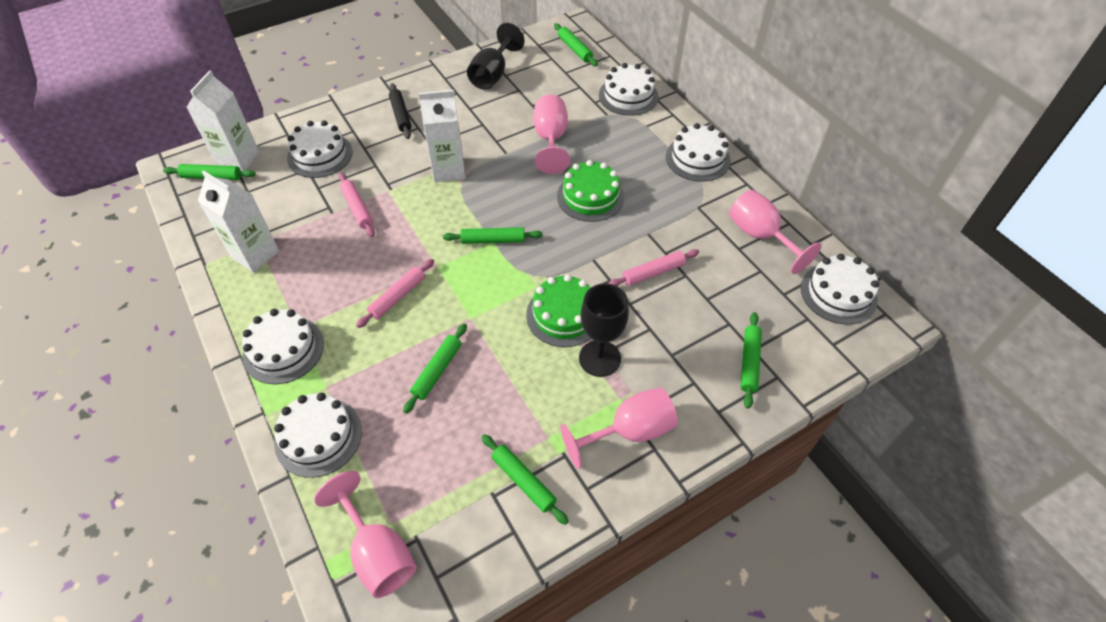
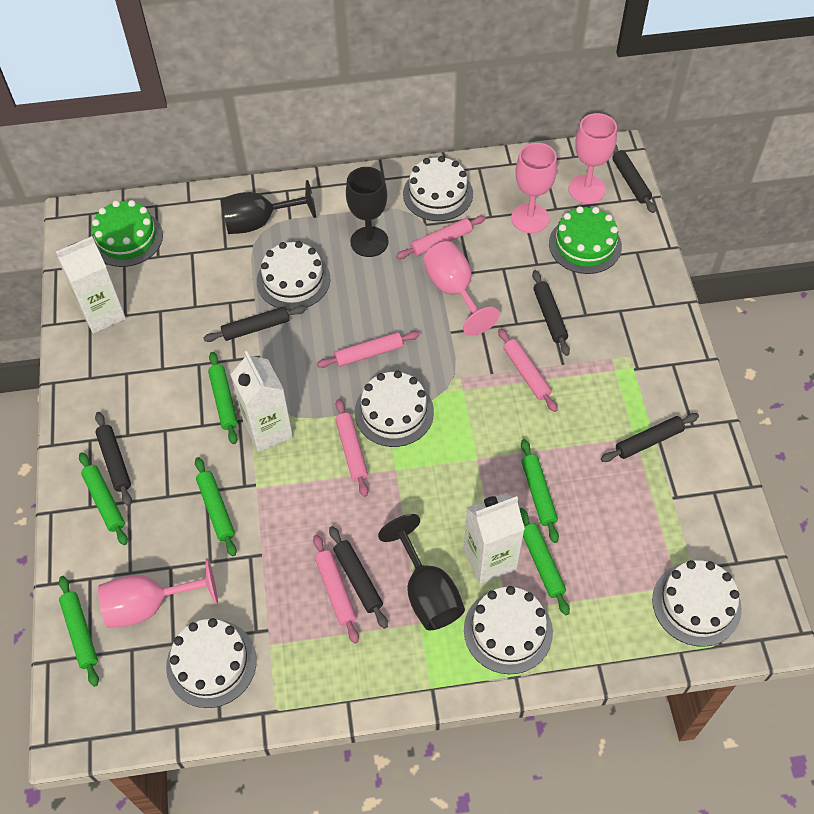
black goblet: 2 -> 3
black rolling pin: 1 -> 6
pink rolling pin: 3 -> 5

